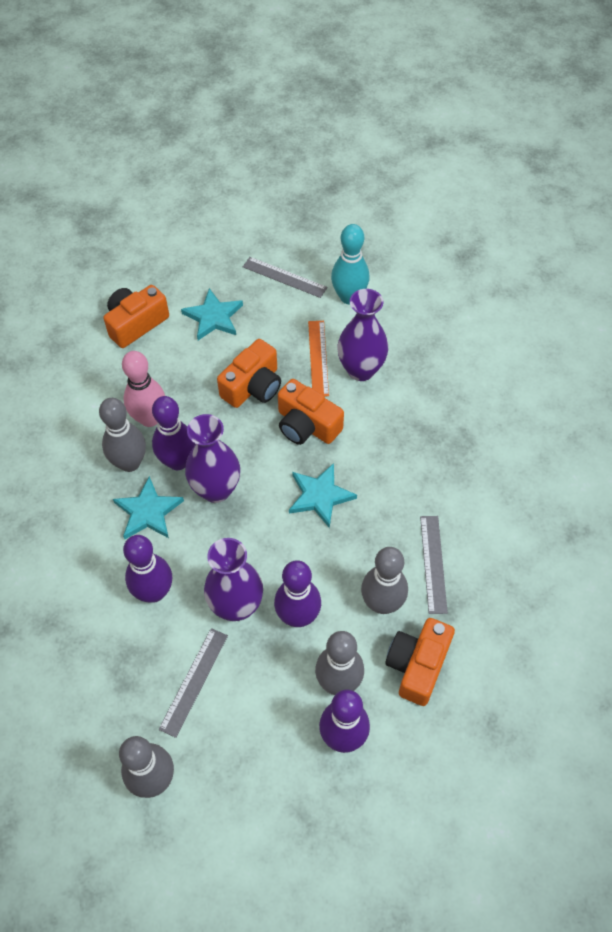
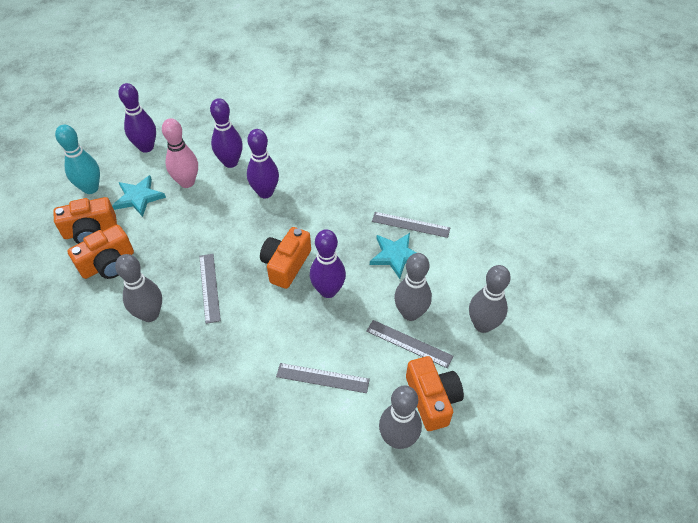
grey ruler: 3 -> 4
orange ruler: 1 -> 0
purple vase: 3 -> 0
turquoise star: 3 -> 2

